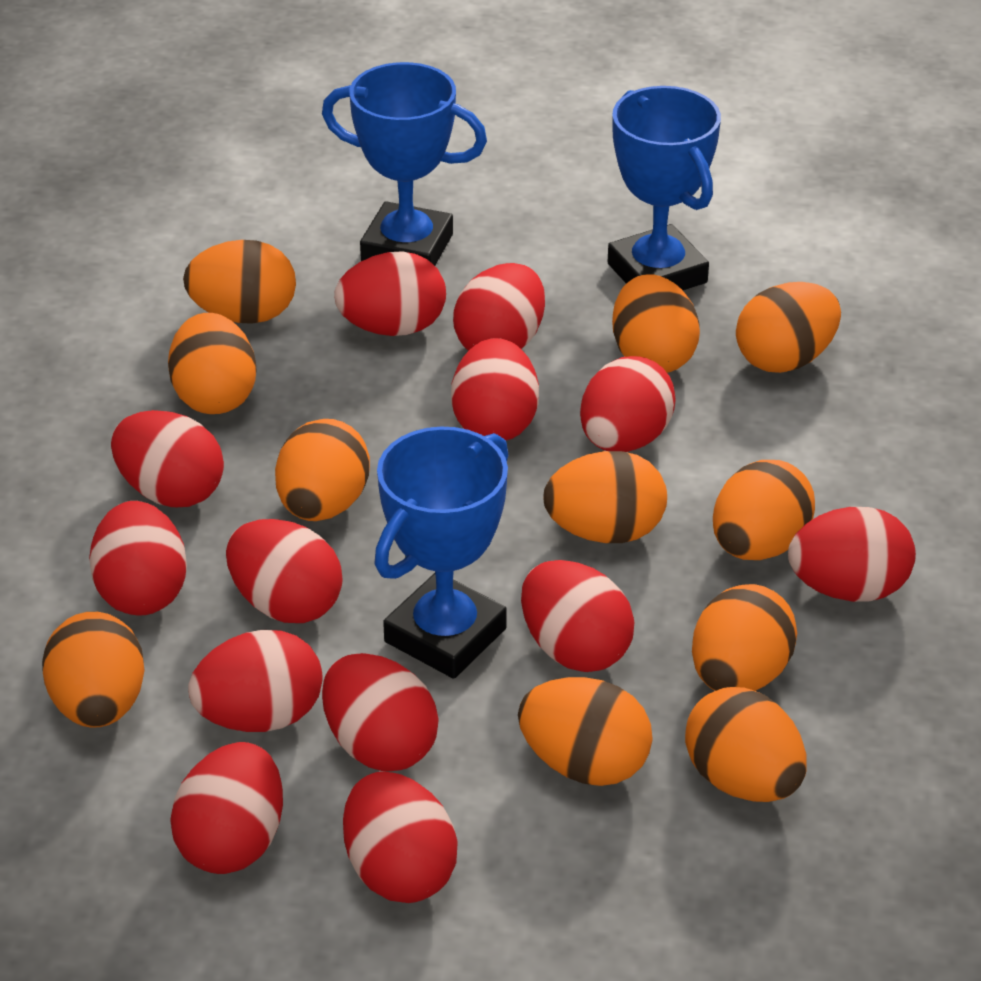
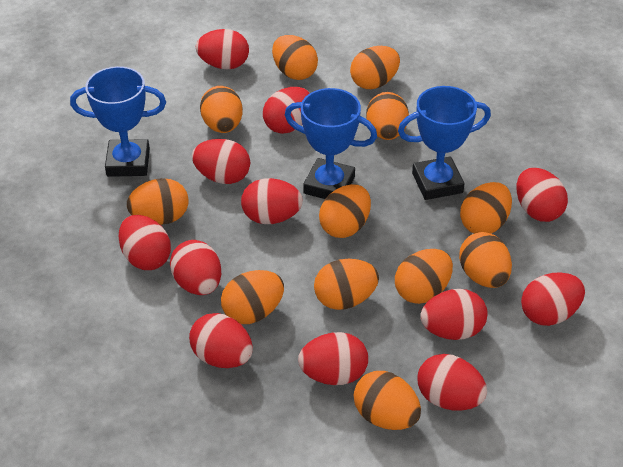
orange egg: 11 -> 12
red egg: 13 -> 12

